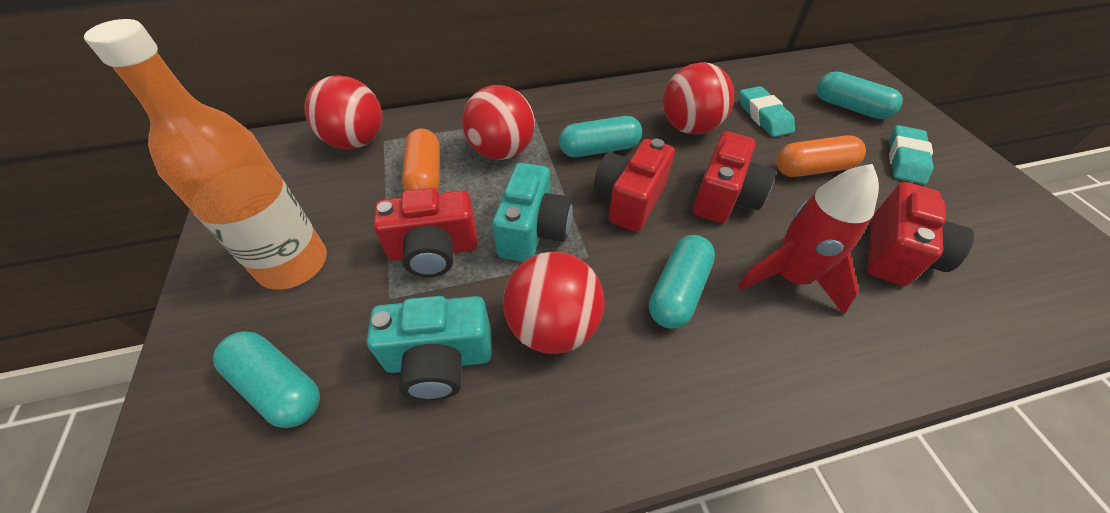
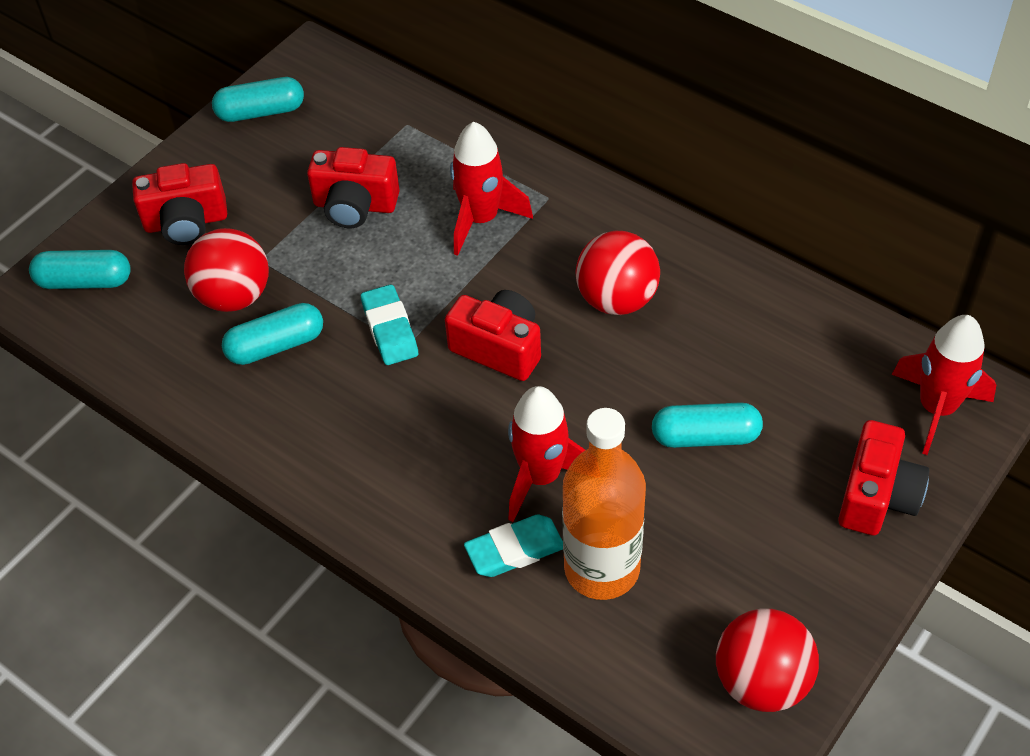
orange capsule: 2 -> 0
red ball: 4 -> 3
red rocket: 1 -> 3
turquoise camera: 2 -> 0

